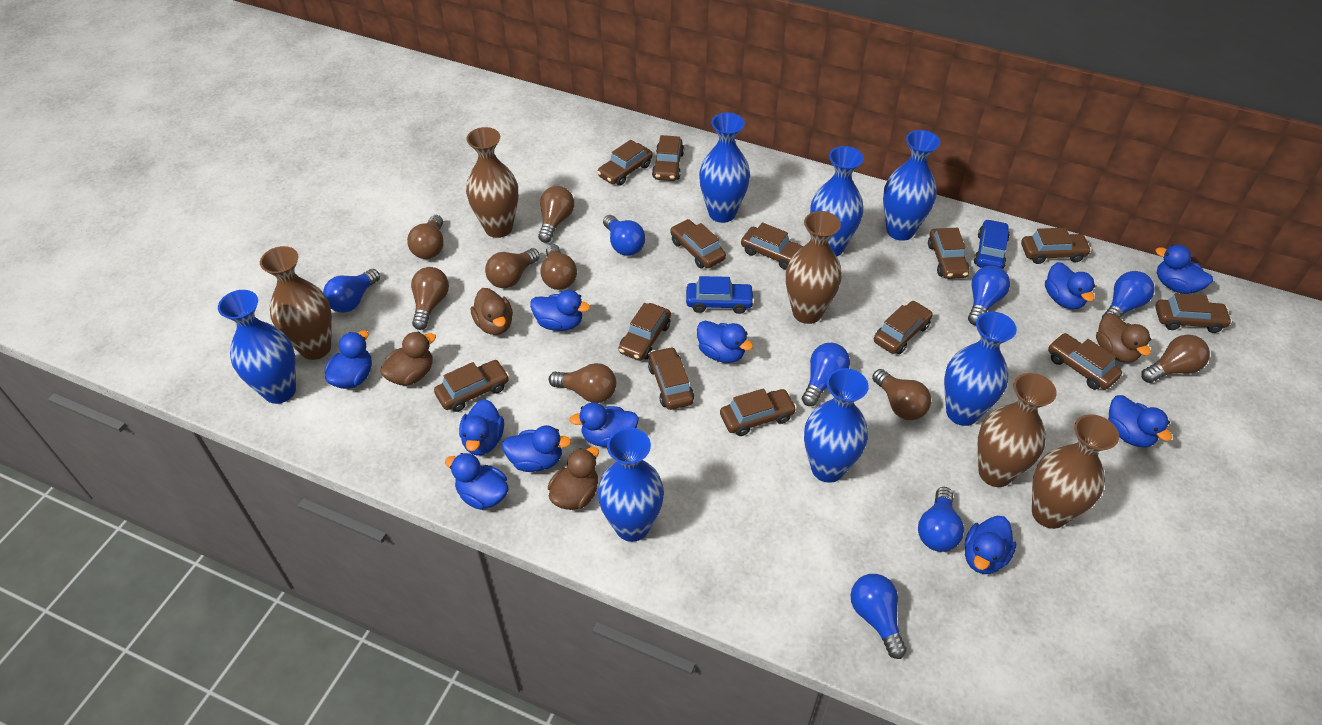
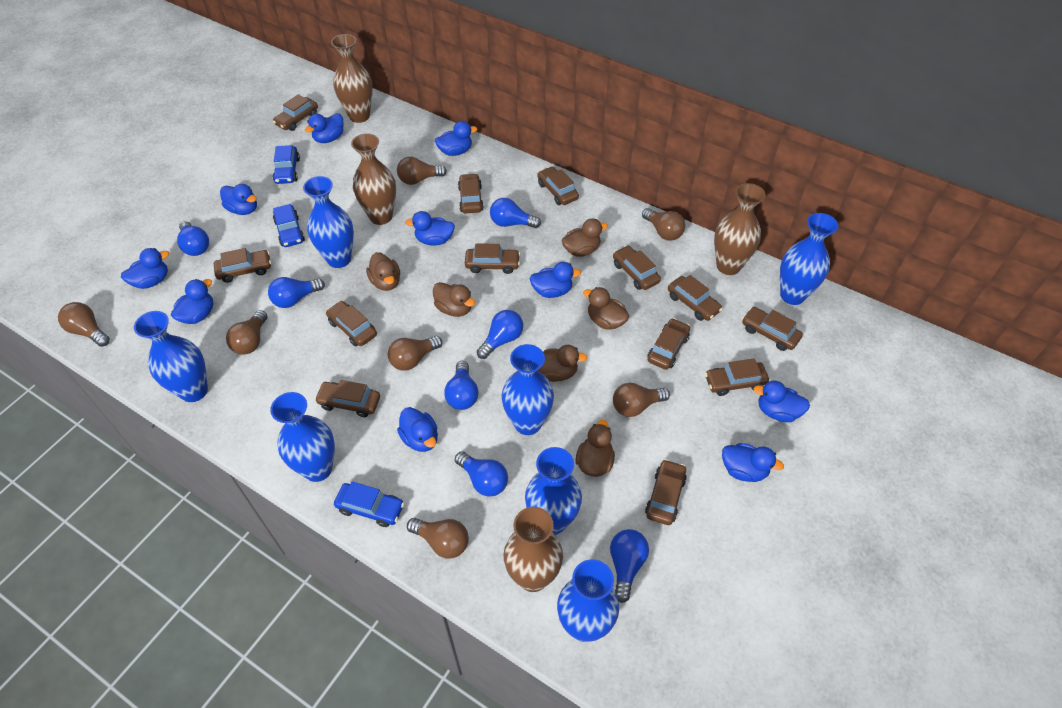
blue car: 2 -> 3
blue duck: 11 -> 10
brown duck: 4 -> 6
brown light bulb: 8 -> 7
brown vase: 5 -> 4

